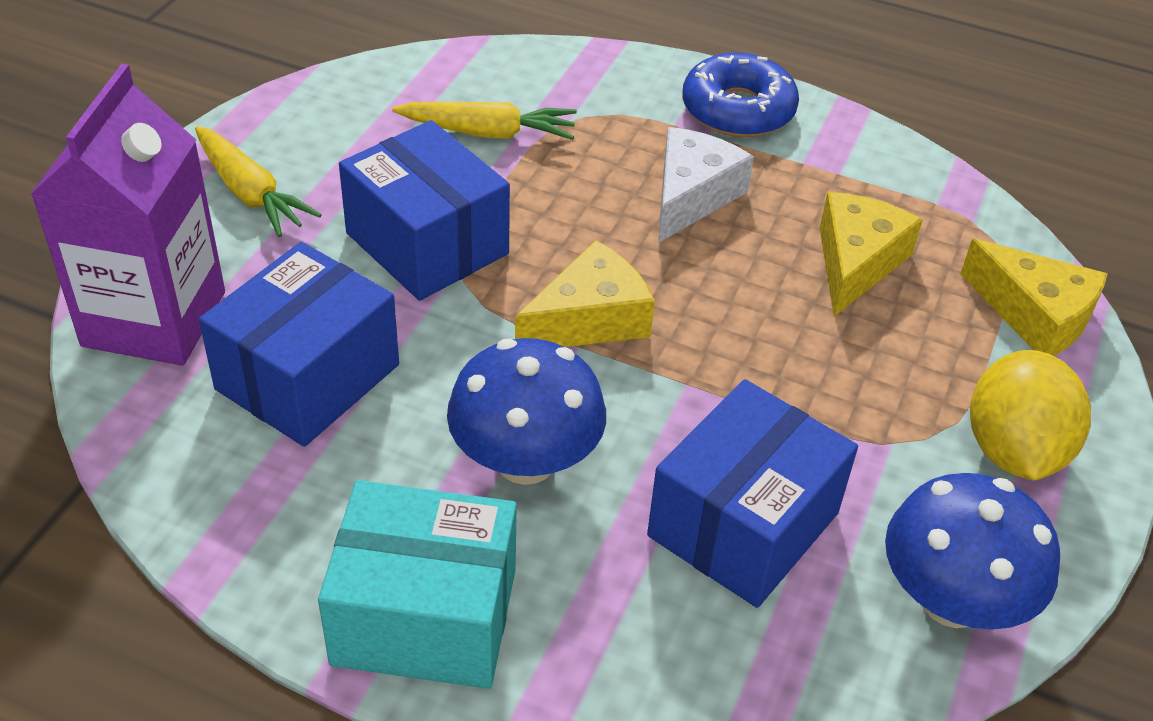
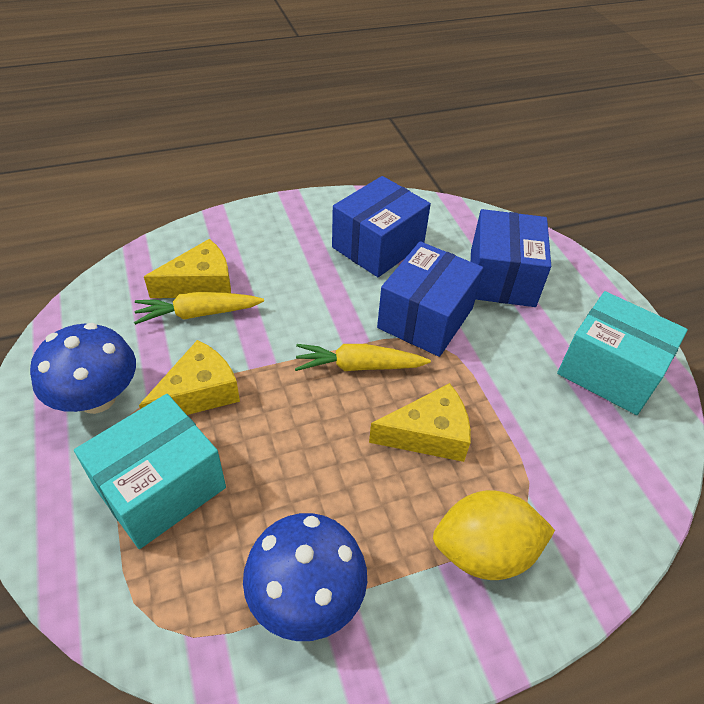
blue donut: 1 -> 0
purple carton: 1 -> 0
turquoise box: 1 -> 2
white cheese: 1 -> 0

